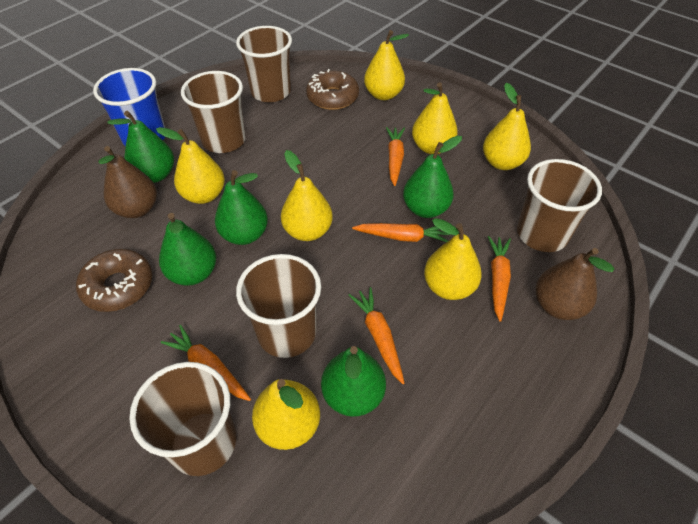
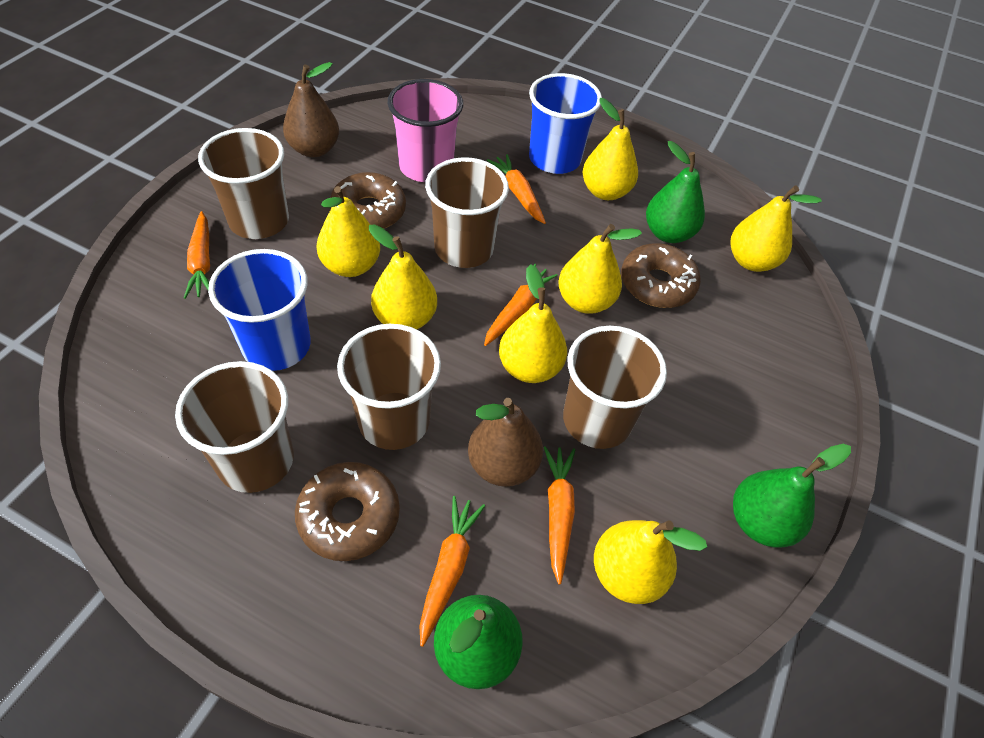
blue cup: 1 -> 2
brown donut: 2 -> 3
green pear: 5 -> 3
pink cup: 0 -> 1

